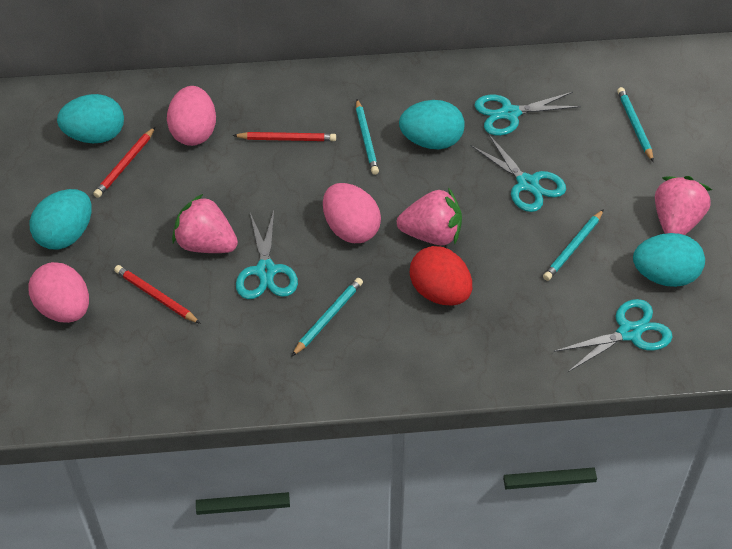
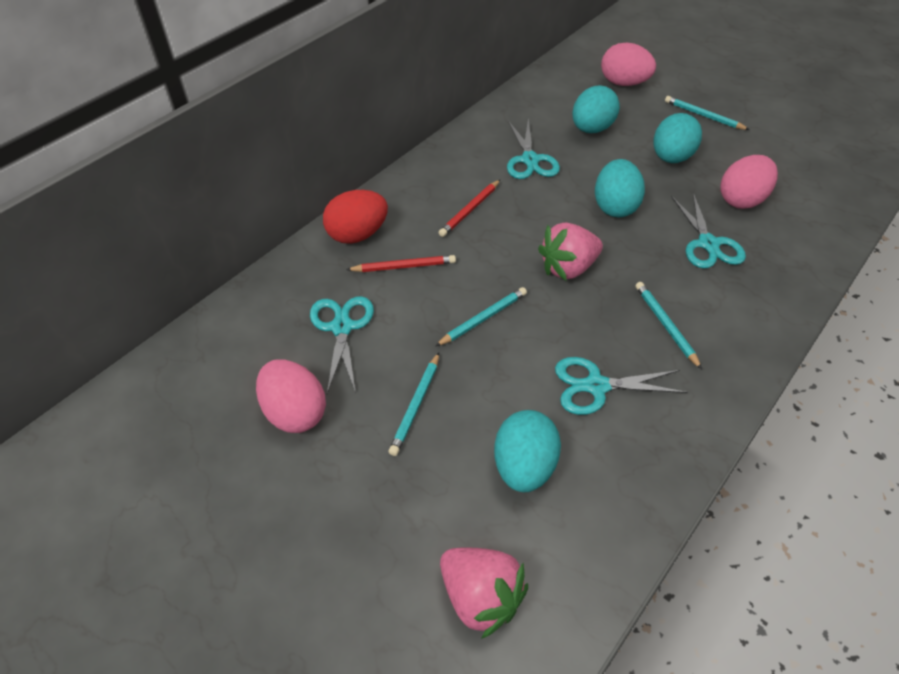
pink strawberry: 3 -> 2
red pencil: 3 -> 2

